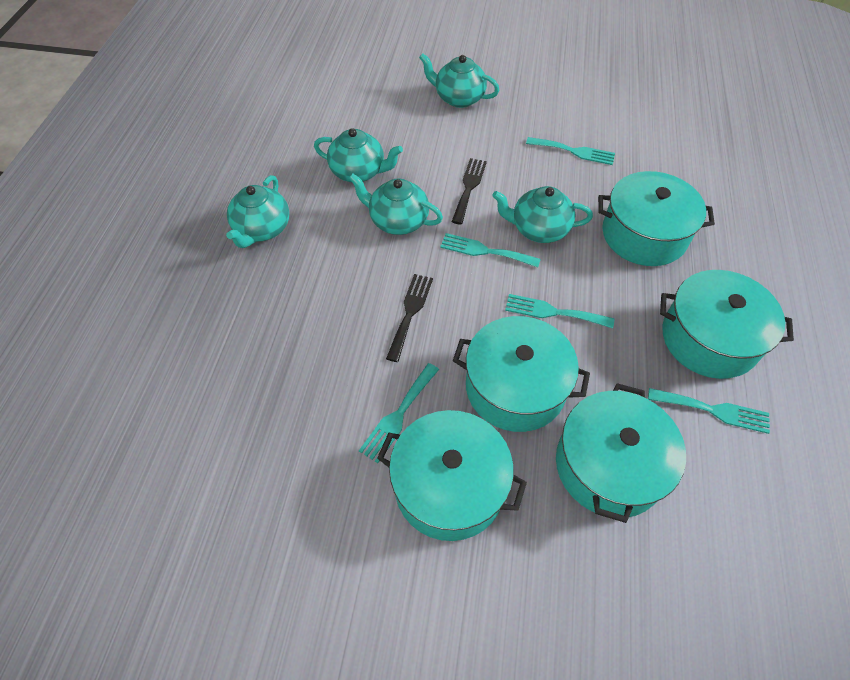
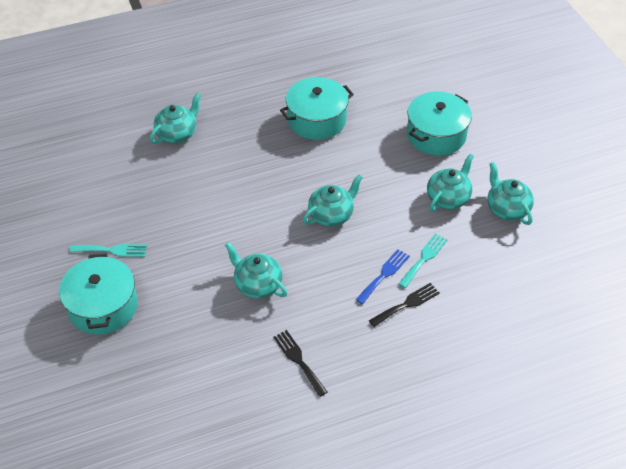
blue fork: 0 -> 1
turquoise fork: 5 -> 2
turquoise pot: 5 -> 3

